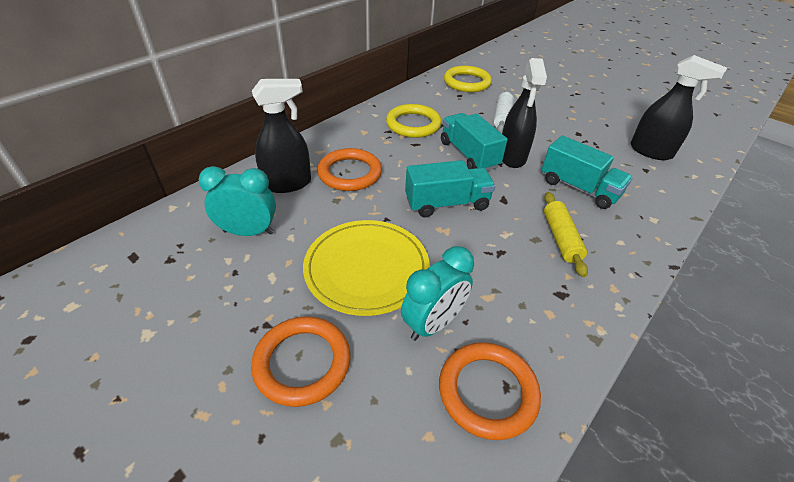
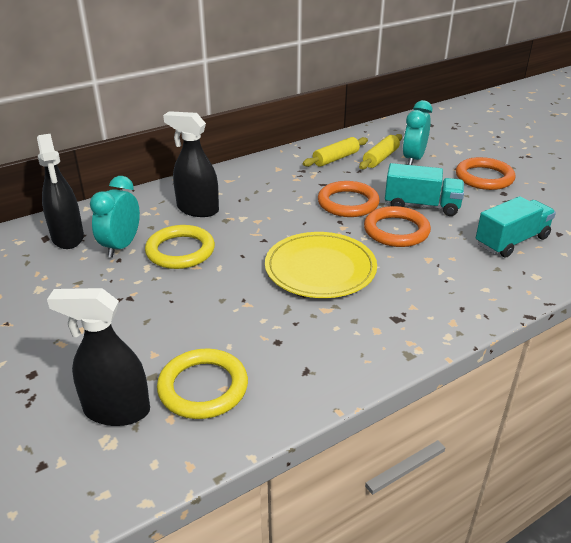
turquoise truck: 3 -> 2
white rolling pin: 1 -> 0
yellow rolling pin: 1 -> 2

